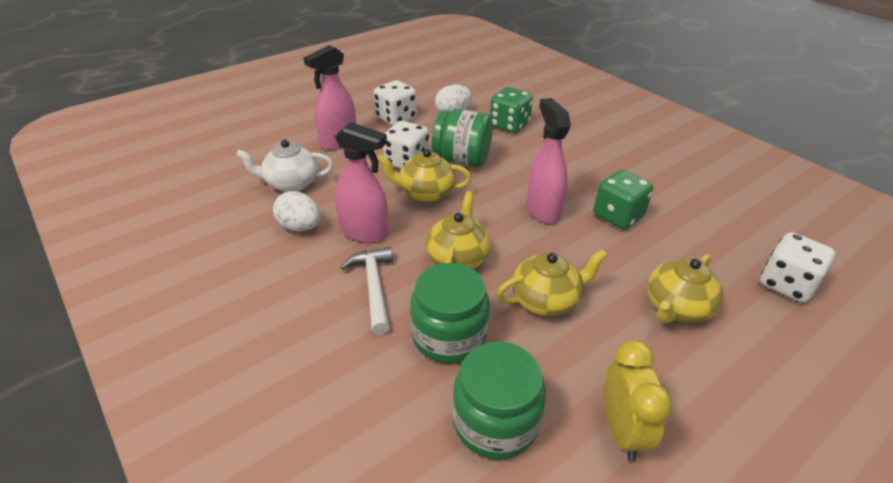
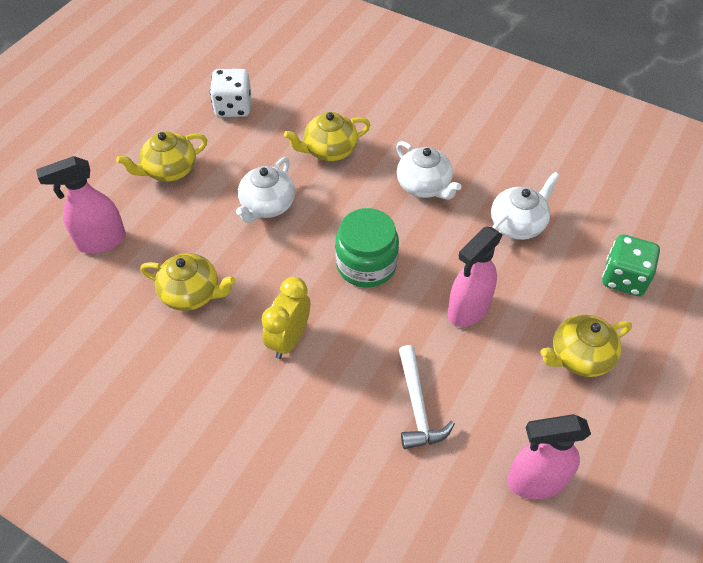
green dice: 2 -> 1
green jar: 3 -> 1
white dice: 3 -> 1
white egg: 2 -> 0
white teapot: 1 -> 3

